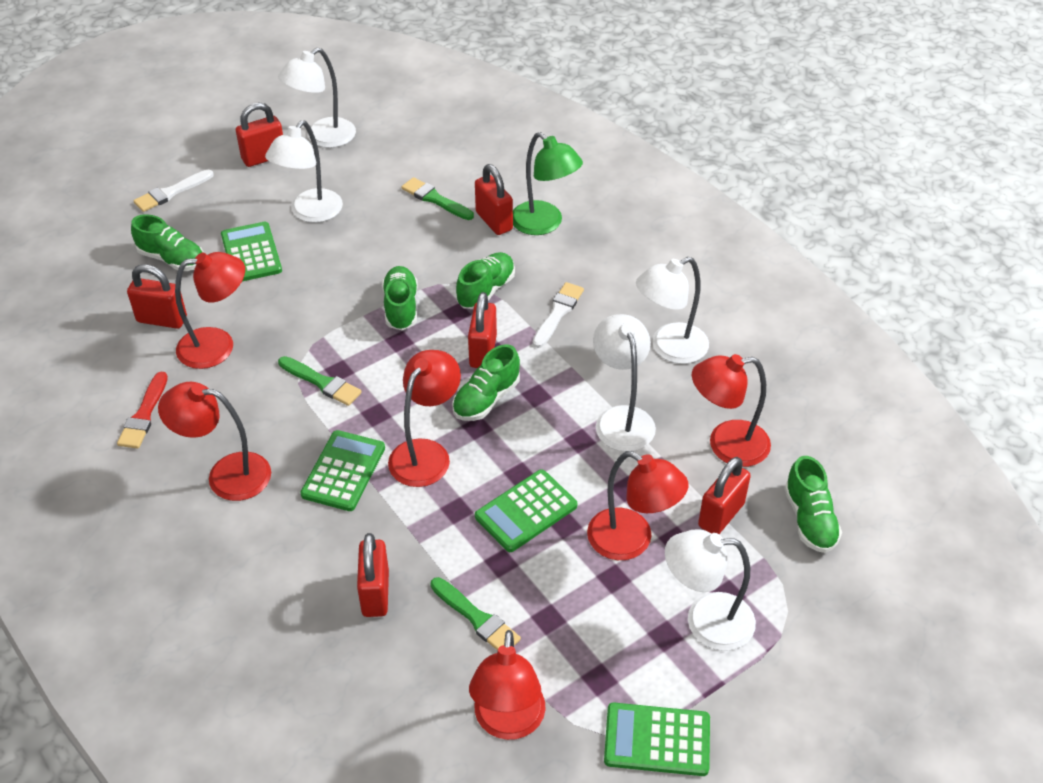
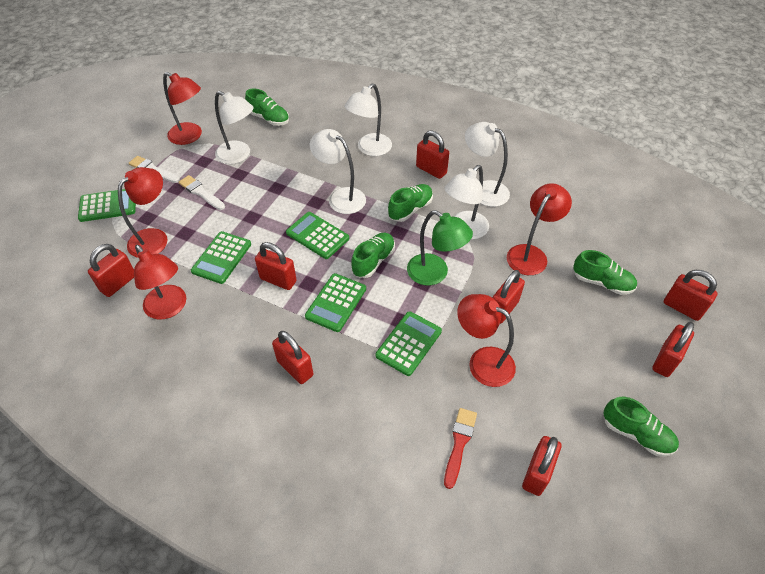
green brush: 3 -> 0
green calculator: 4 -> 5
red lamp: 6 -> 5
red padlock: 6 -> 8

